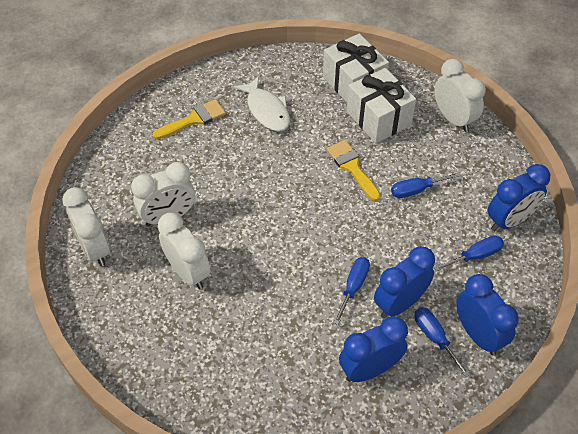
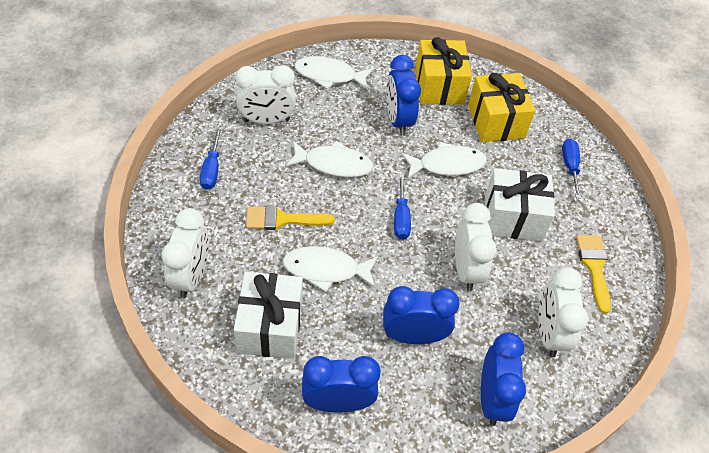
blue screwdriver: 4 -> 3
white fish: 1 -> 4
yellow gift: 0 -> 2

